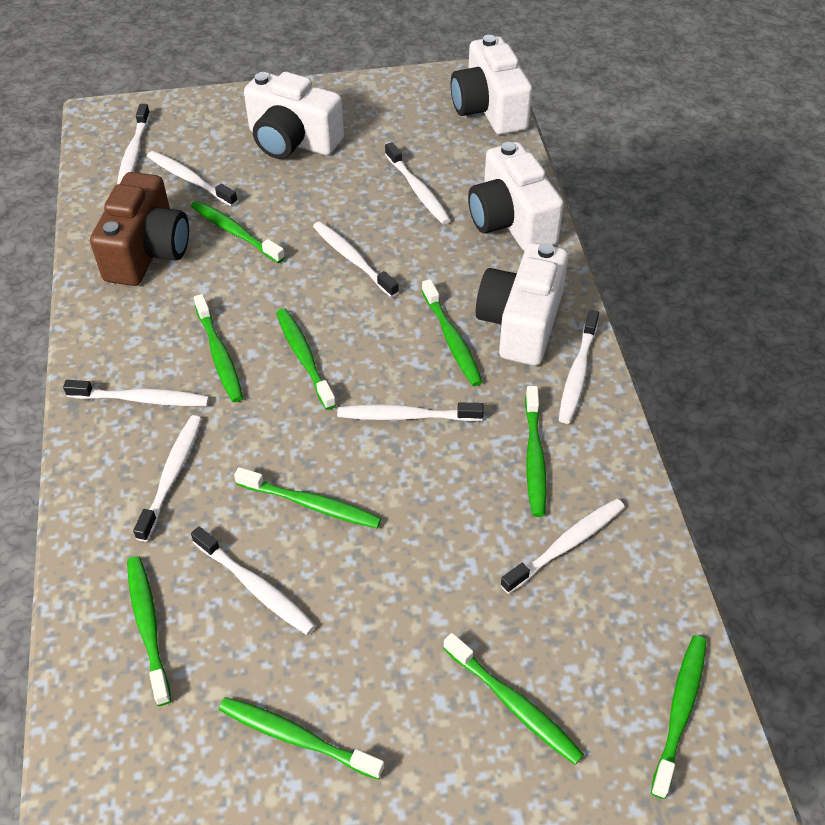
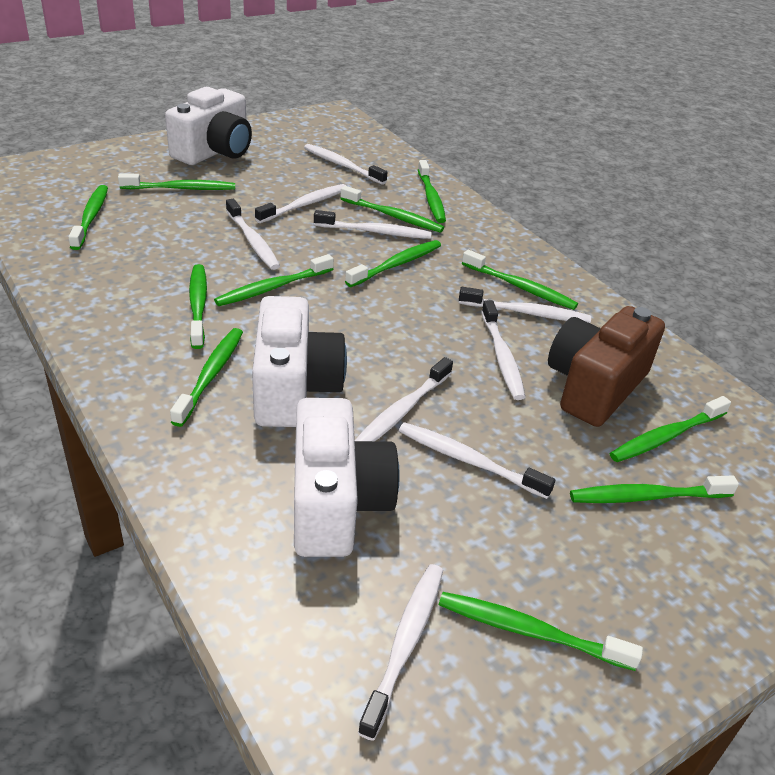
green toothbrush: 10 -> 12
white camera: 4 -> 3
white toothbrush: 10 -> 9

